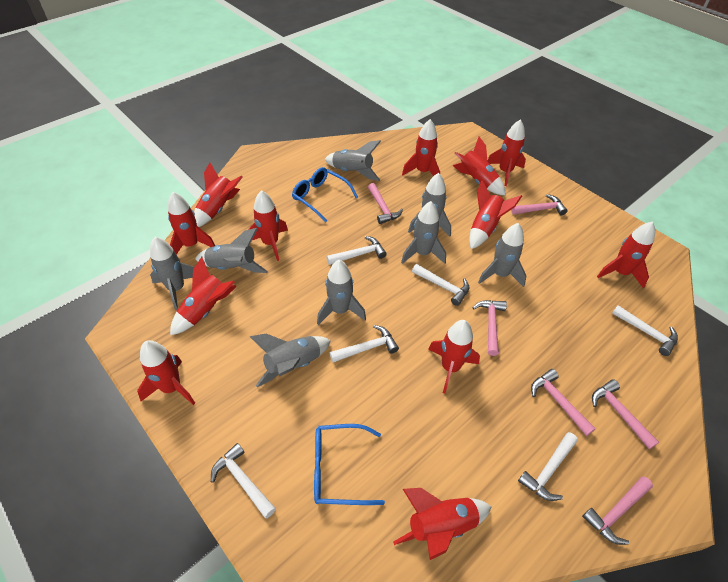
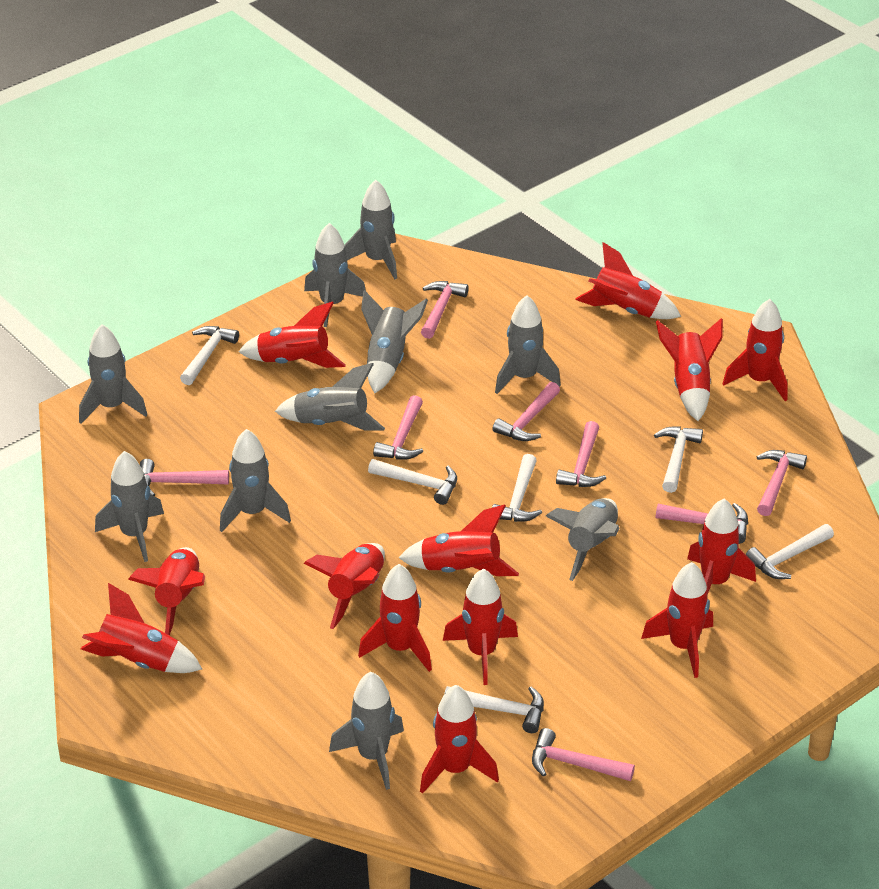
blue glasses: 2 -> 0
grey rocket: 8 -> 10
pink hammer: 6 -> 8
red rocket: 12 -> 13

